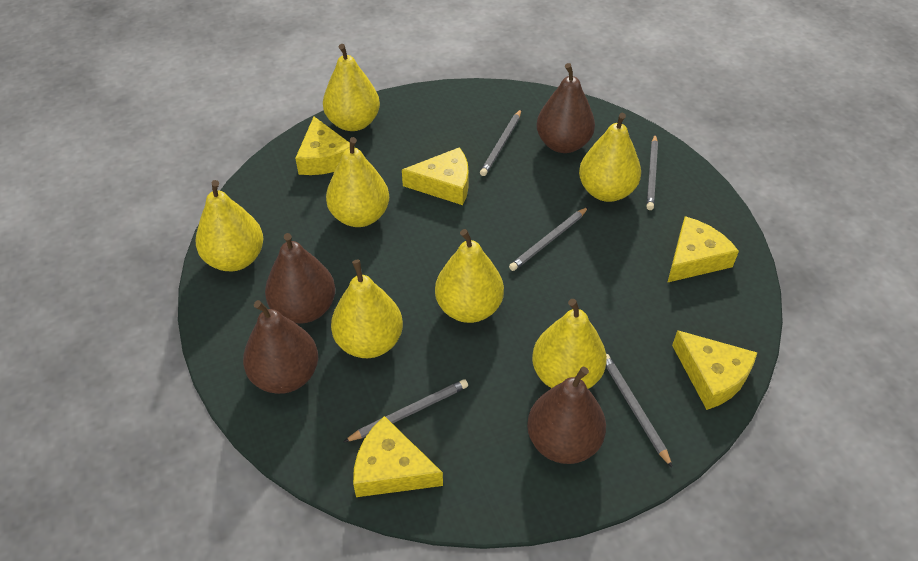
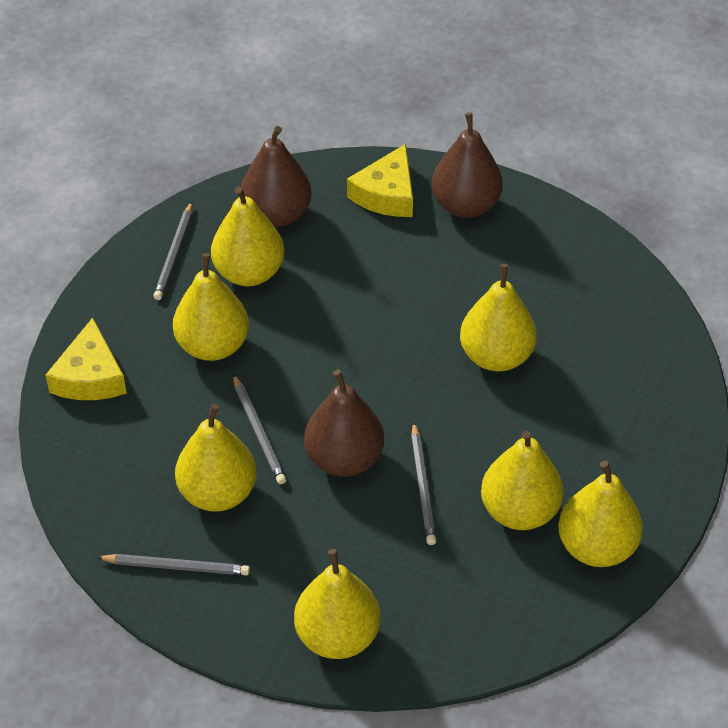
brown pear: 4 -> 3
grey pencil: 5 -> 4
yellow cheese: 5 -> 2

